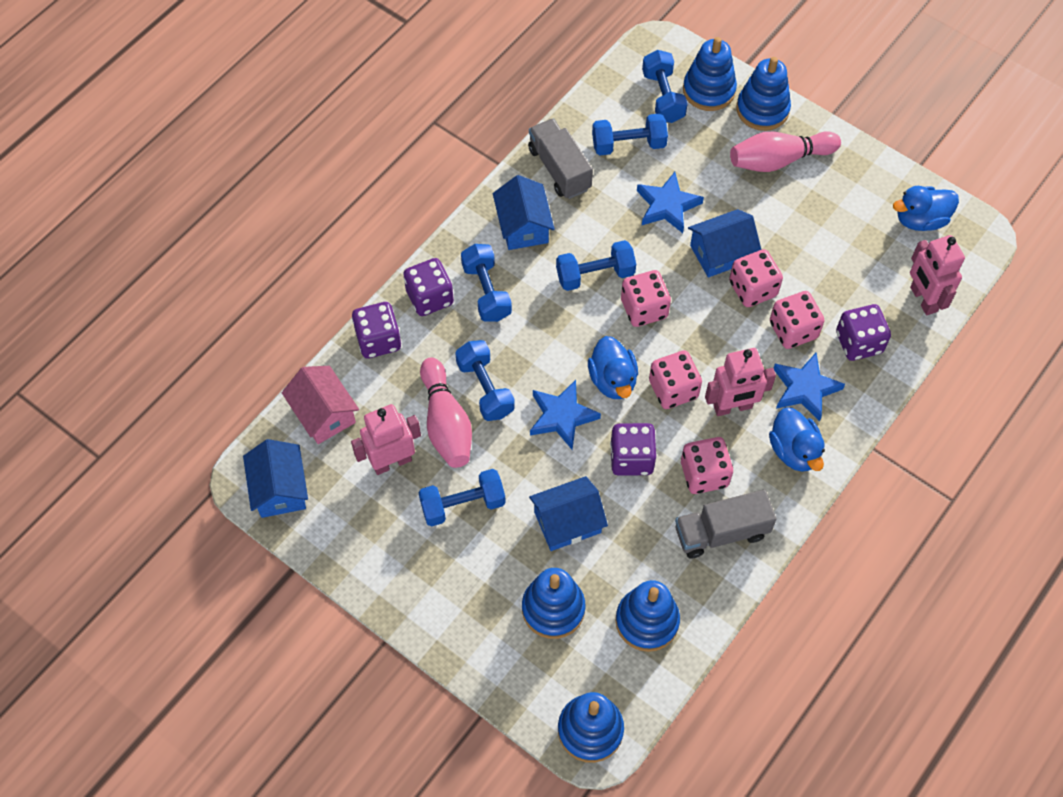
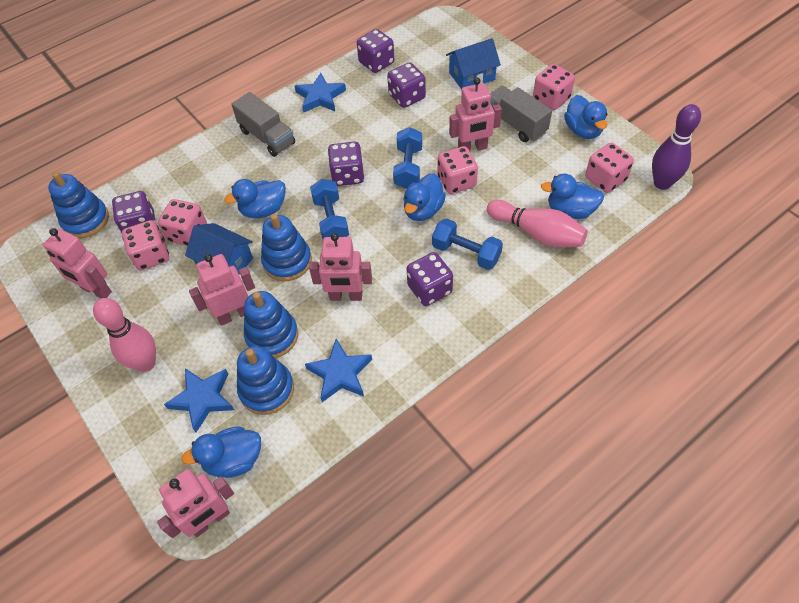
blue duck: 3 -> 5
blue dumbbell: 6 -> 3
blue house: 4 -> 2
blue stacking toy: 5 -> 4
pink house: 1 -> 0
pink robot: 3 -> 5
purple bowling pin: 0 -> 1
purple dice: 4 -> 5

